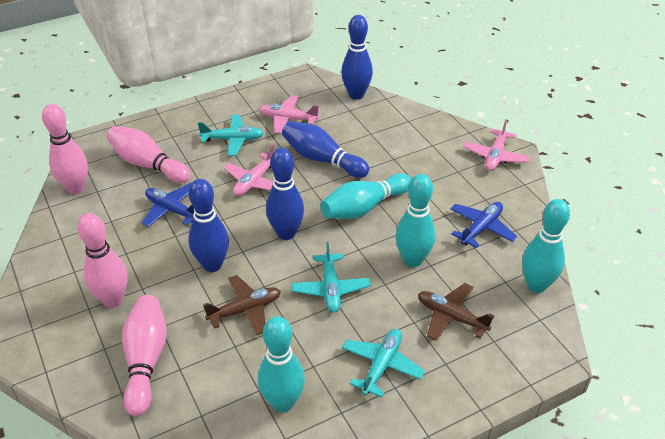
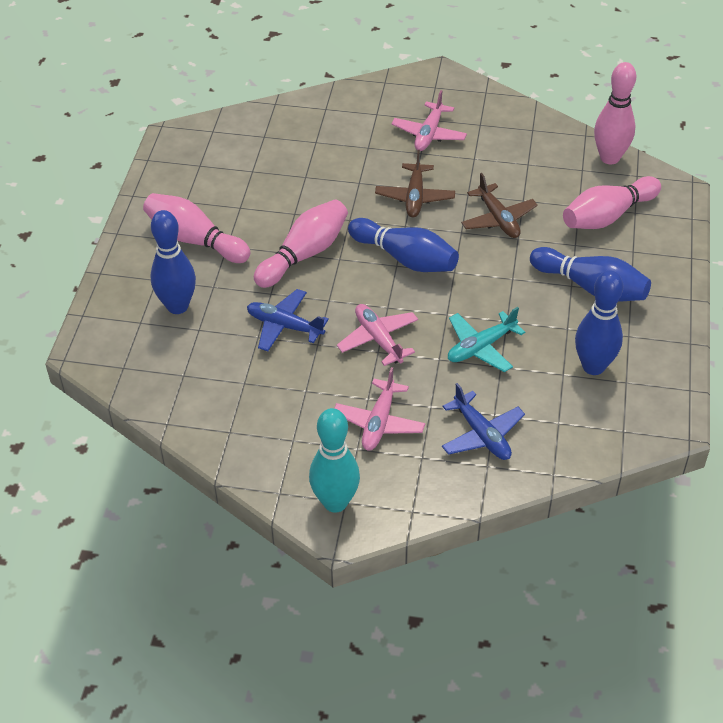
turquoise bowling pin: 4 -> 1
turquoise plane: 3 -> 1

